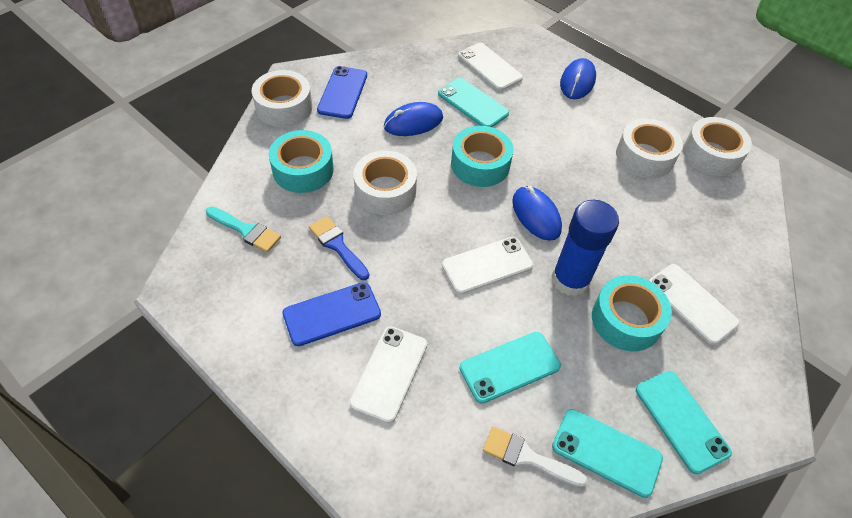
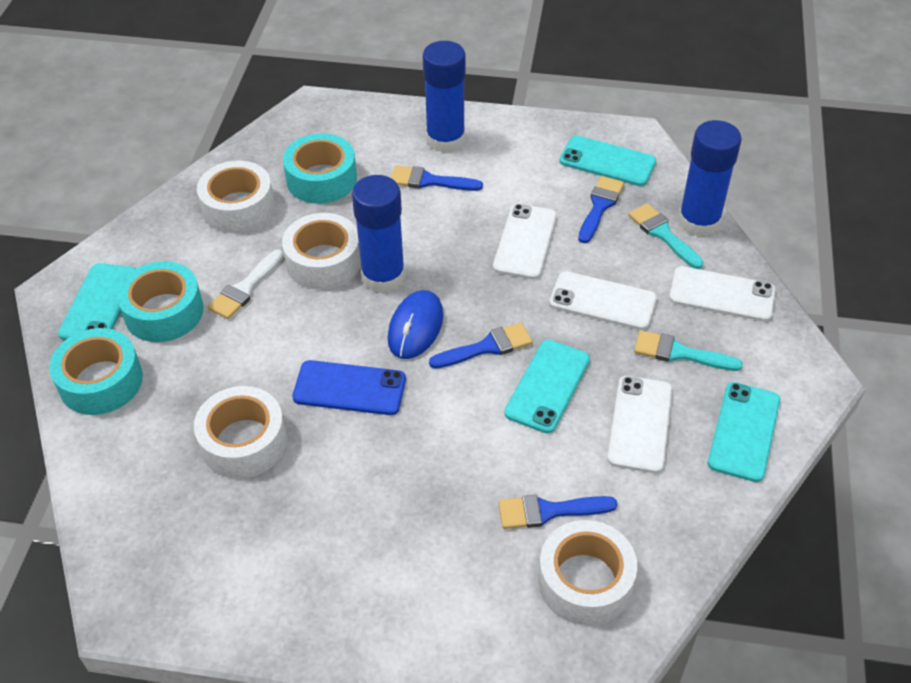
blue brush: 1 -> 4
blue glue stick: 1 -> 3
blue mouse: 3 -> 1
blue phone: 2 -> 1
turquoise brush: 1 -> 2

